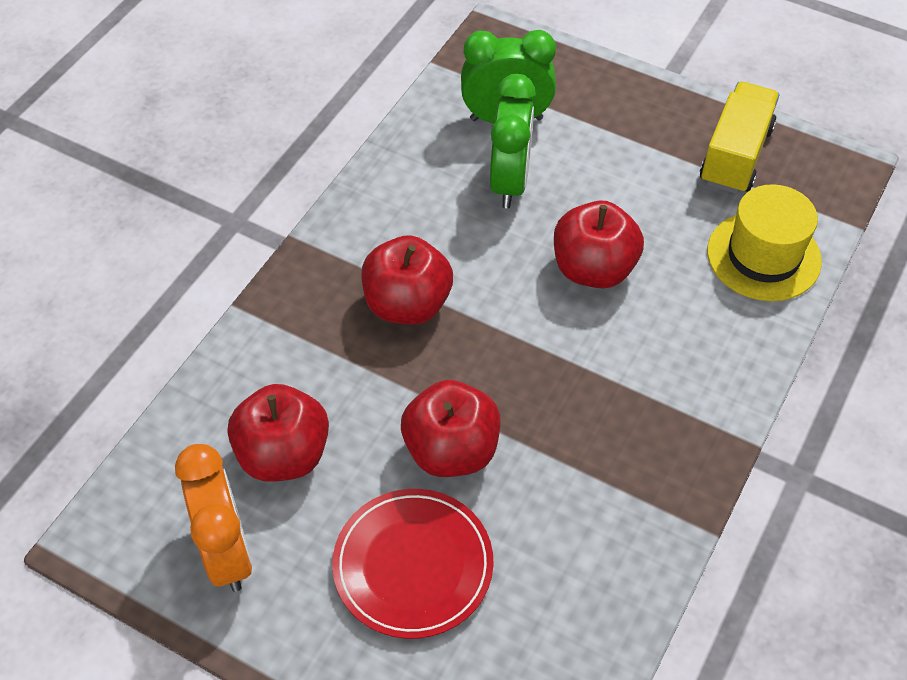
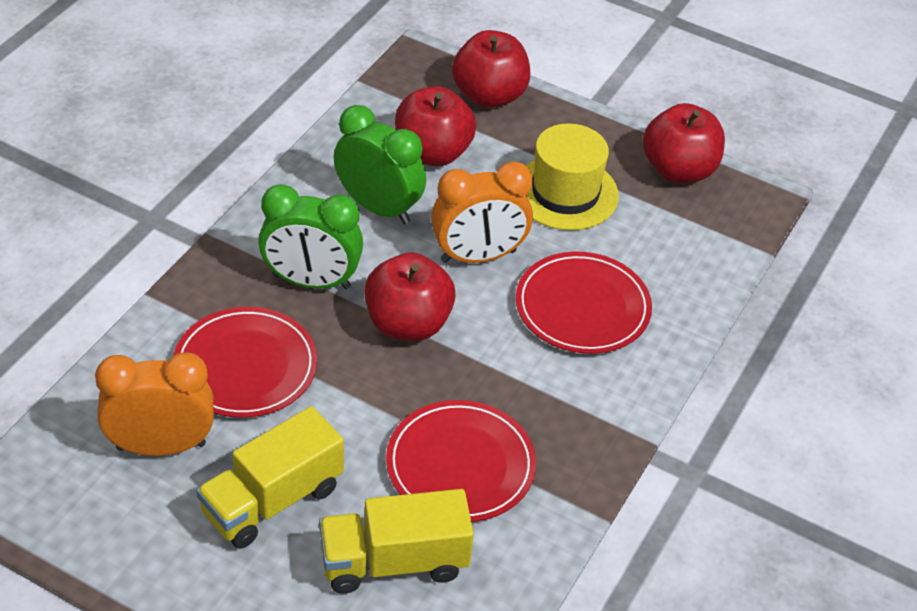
orange clock: 1 -> 2
red plate: 1 -> 3
yellow truck: 1 -> 2

